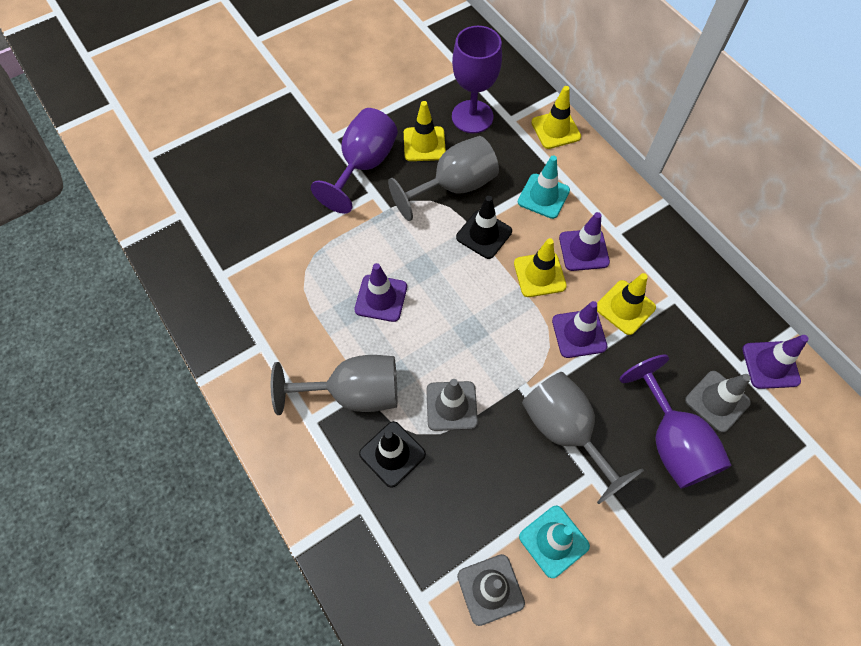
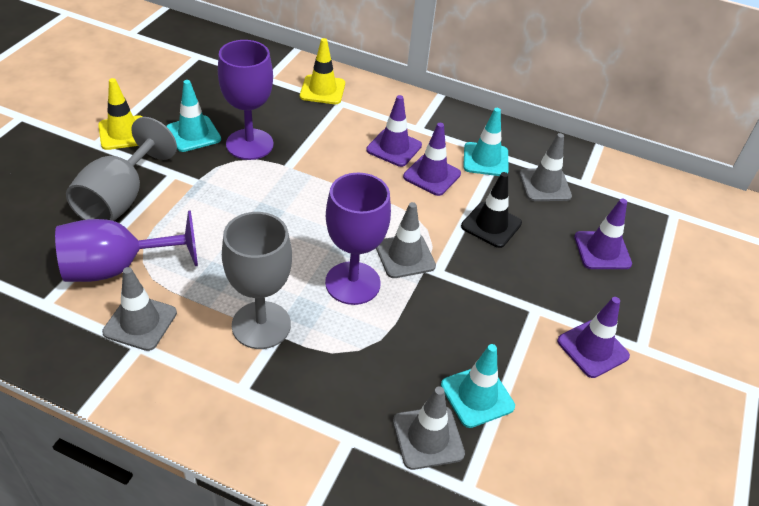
black traffic cone: 2 -> 1
grey goblet: 3 -> 2
grey traffic cone: 3 -> 4
turquoise traffic cone: 2 -> 3
yellow traffic cone: 4 -> 2

